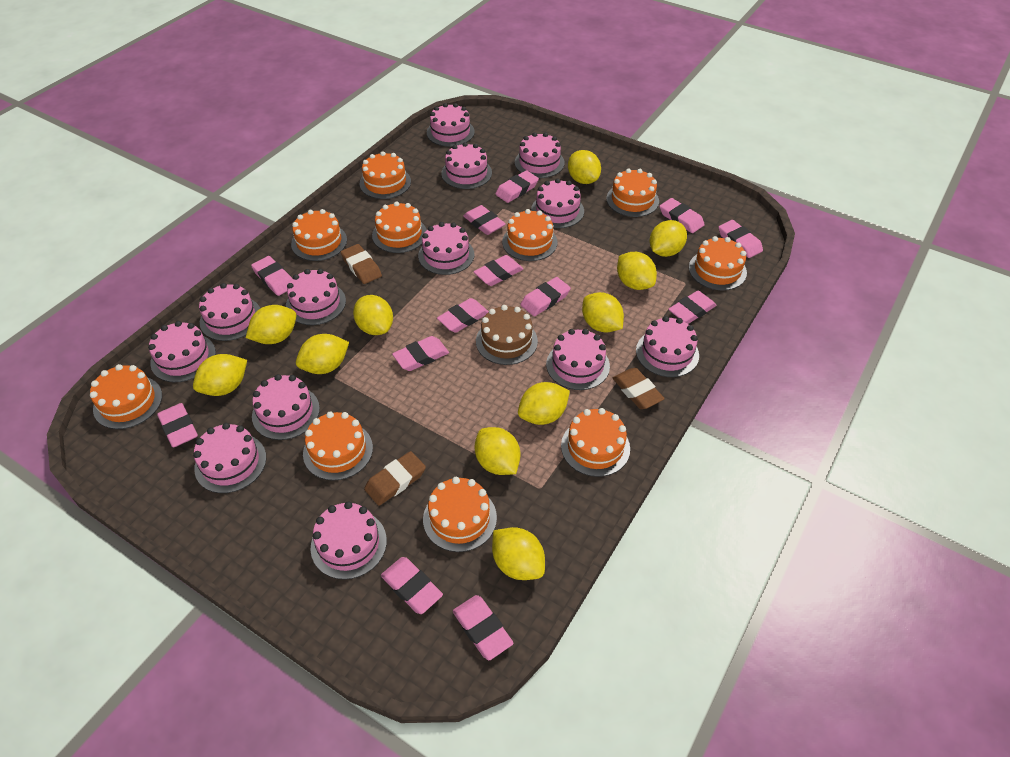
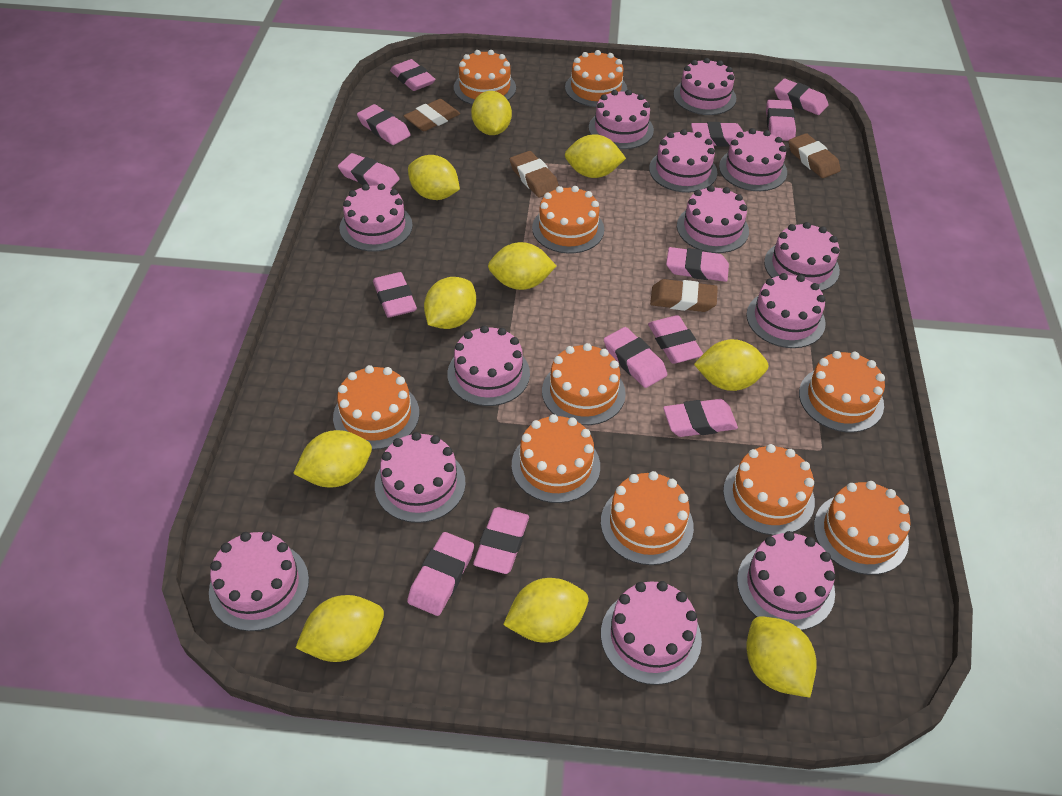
brown cake: 1 -> 0
brown eraser: 3 -> 4
yellow lemon: 11 -> 10

